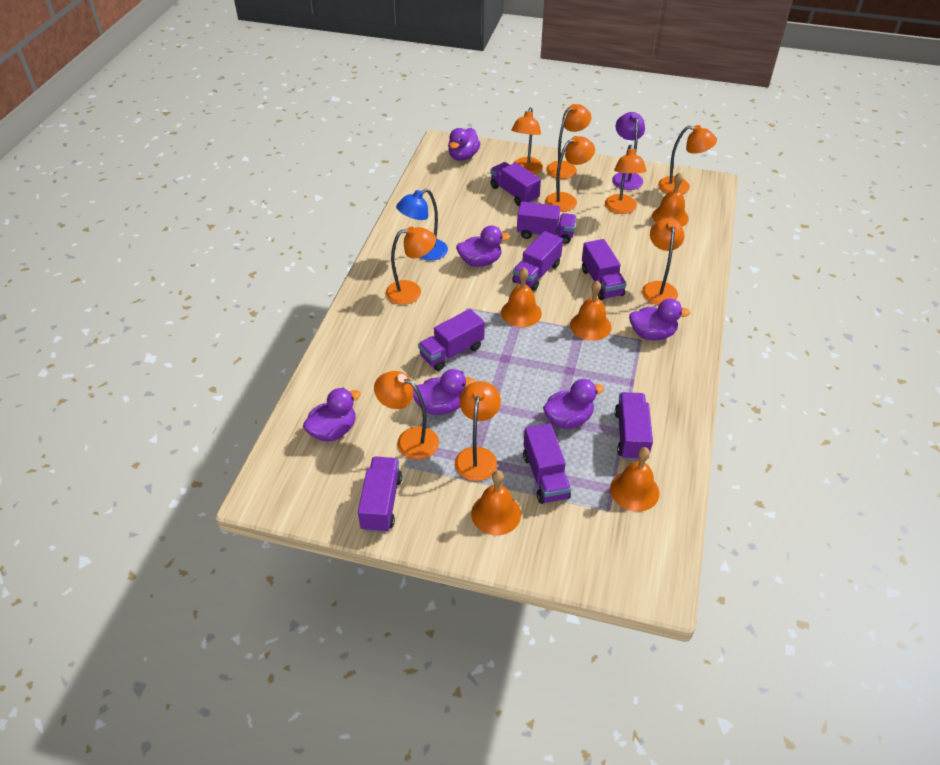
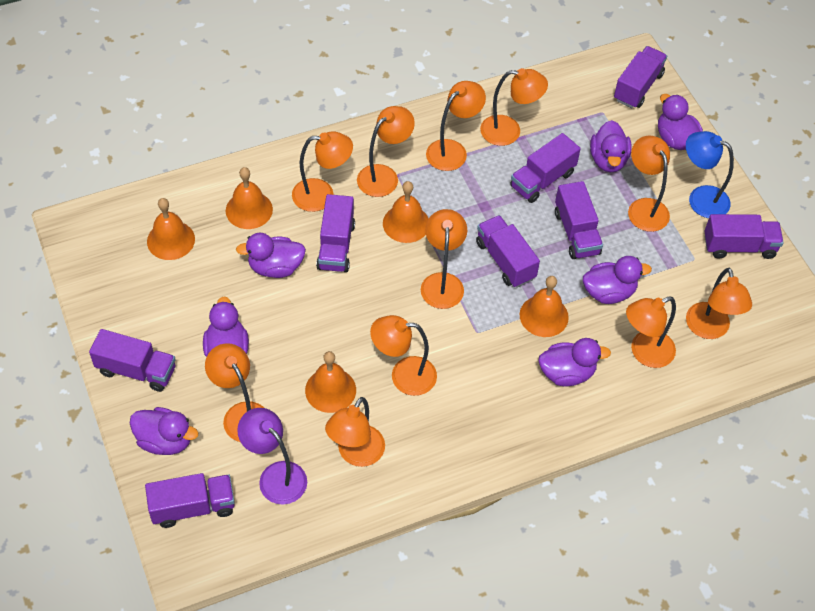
orange lamp: 9 -> 11
purple duck: 6 -> 7

